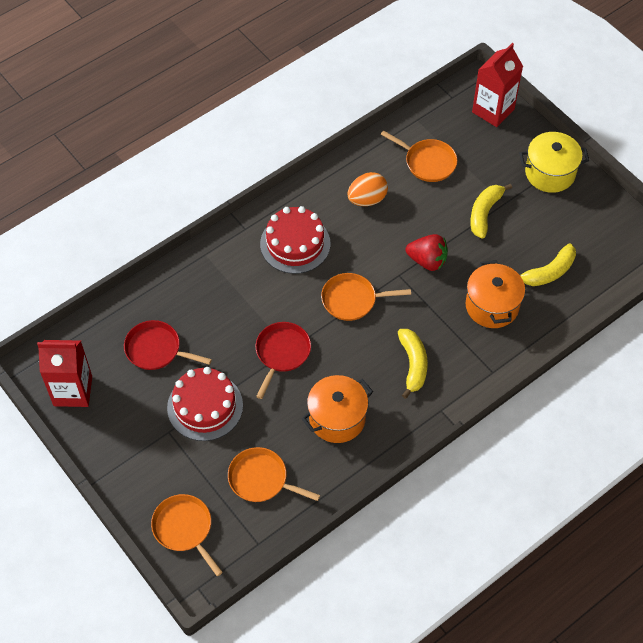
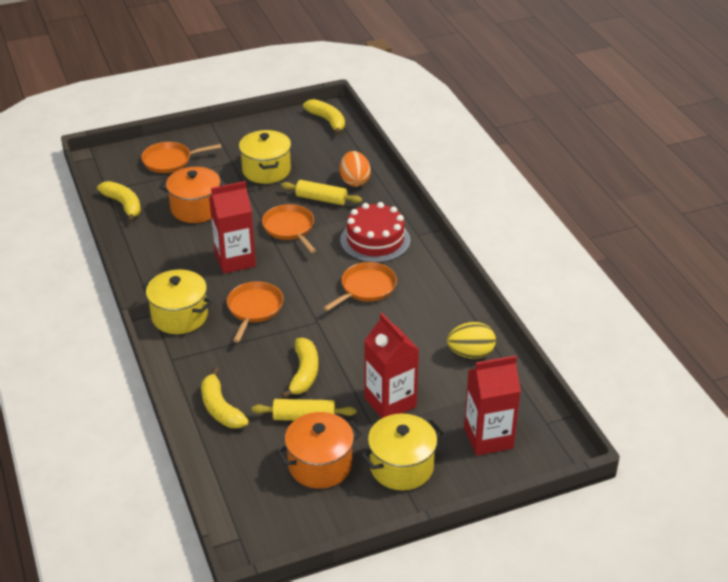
red cake: 2 -> 1
red carton: 2 -> 3
red pan: 2 -> 0
red strawberry: 1 -> 0
yellow banana: 3 -> 4
yellow egg: 0 -> 1
yellow pot: 1 -> 3
yellow rolling pin: 0 -> 2

